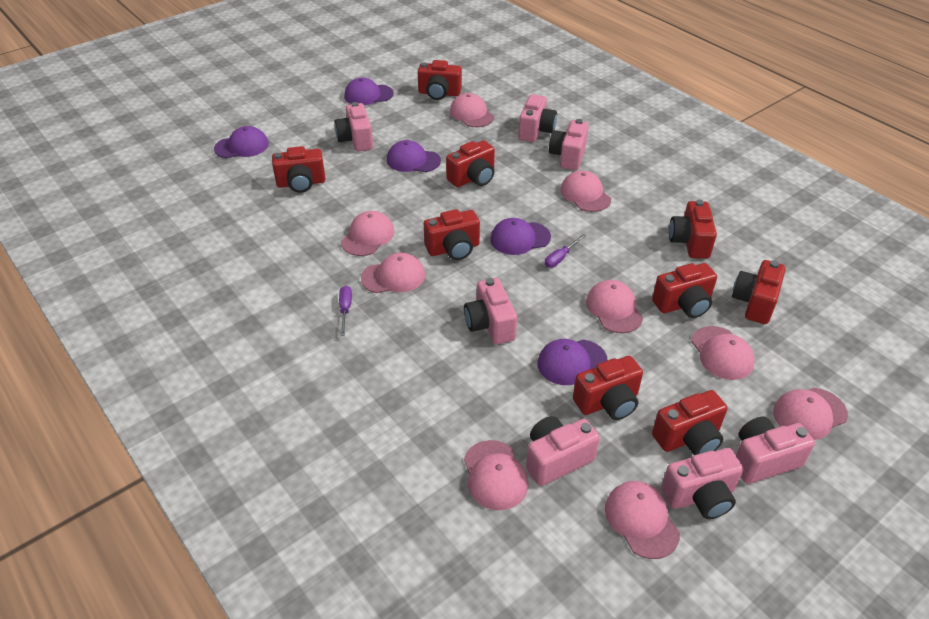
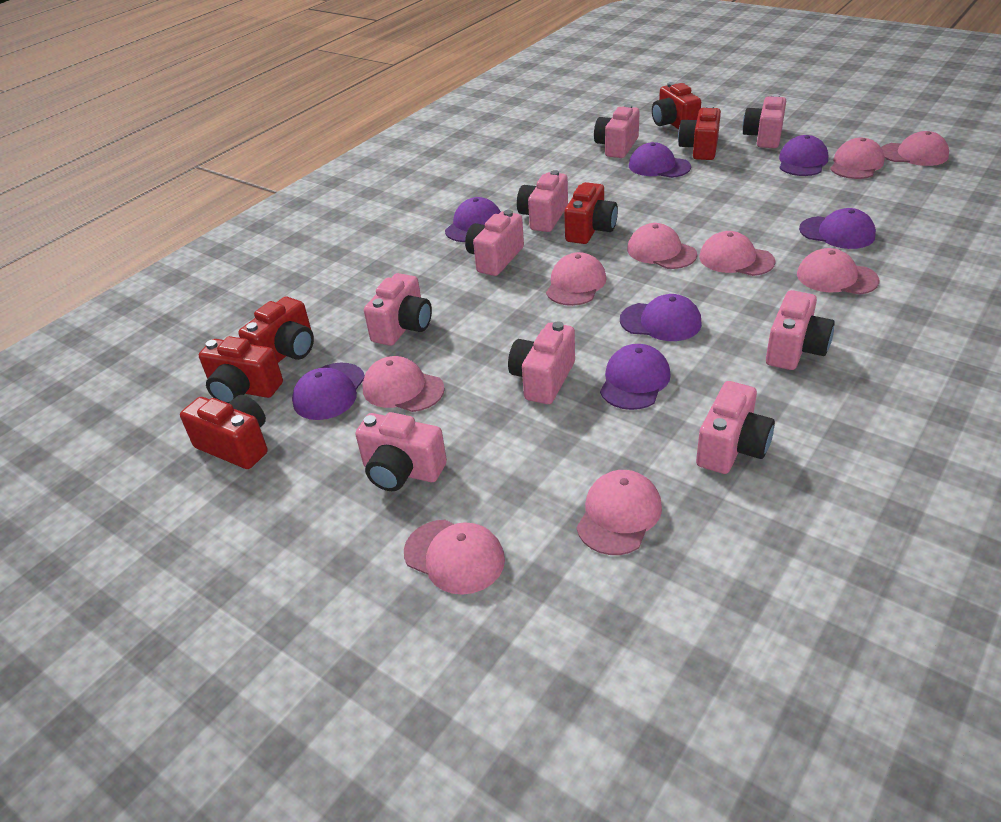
pink camera: 7 -> 9
purple cap: 5 -> 7
purple screwdriver: 2 -> 0
red camera: 9 -> 6

